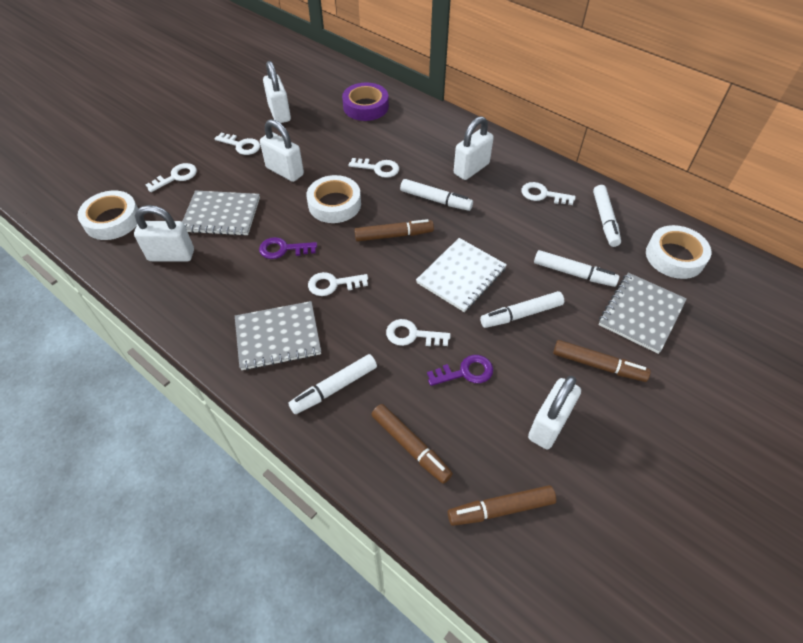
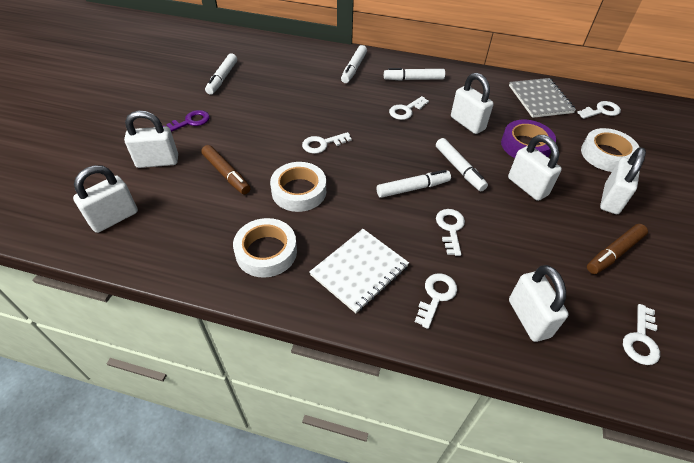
brown marker: 4 -> 2
grey notebook: 3 -> 1
purple key: 2 -> 1
white padlock: 5 -> 6

